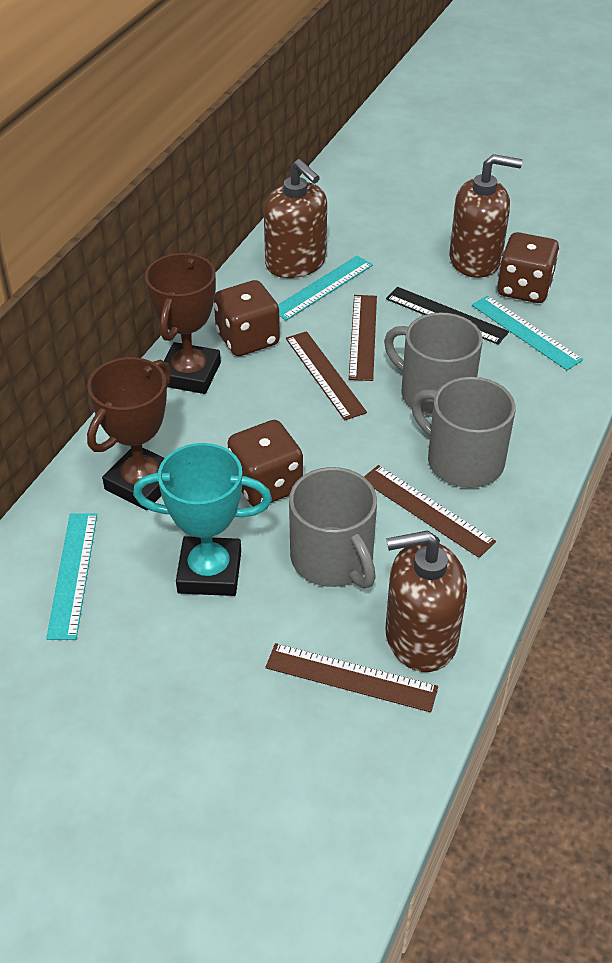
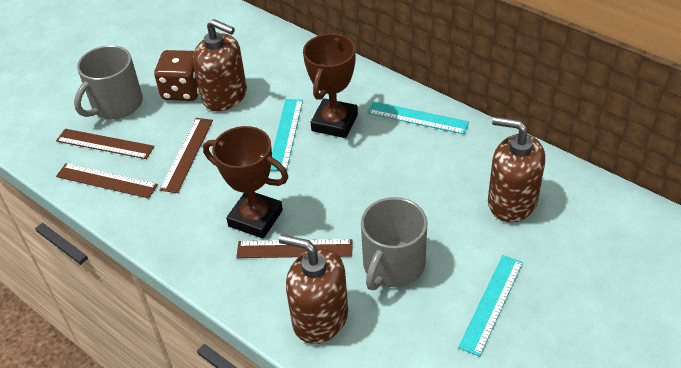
black ruler: 1 -> 0
brown dice: 3 -> 1
grey mug: 3 -> 2
turquoise trophy: 1 -> 0

